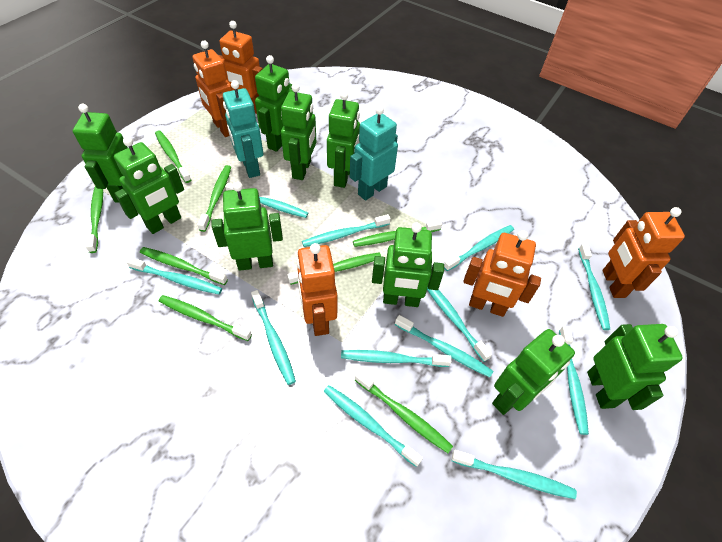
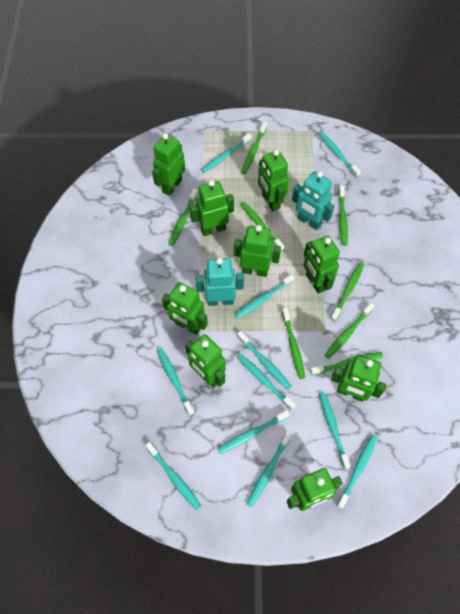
orange robot: 5 -> 0
turquoise toothbrush: 12 -> 11

